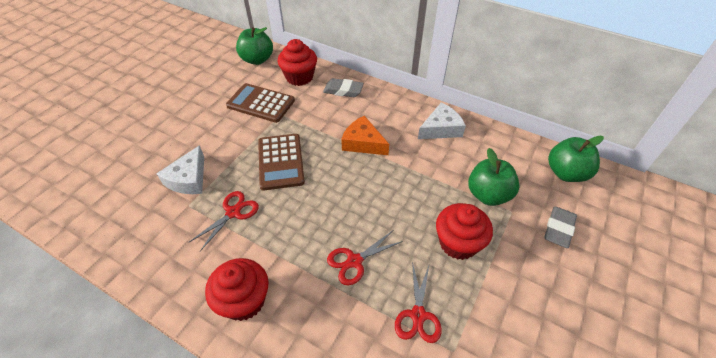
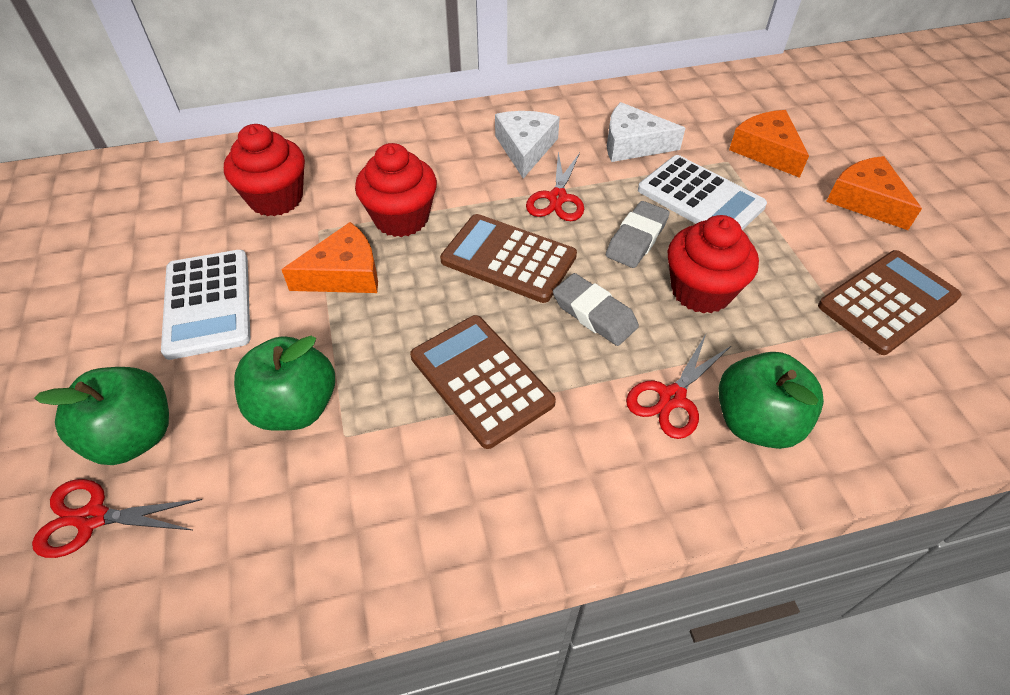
brown calculator: 2 -> 3
orange cheese: 1 -> 3
white calculator: 0 -> 2

